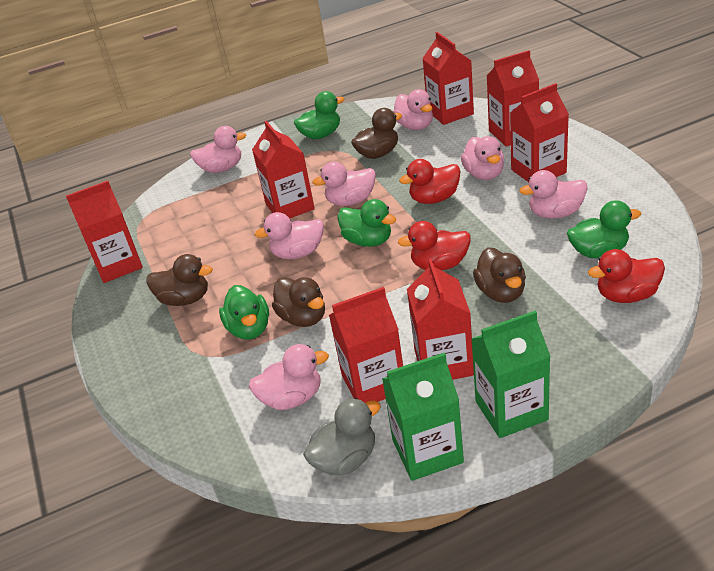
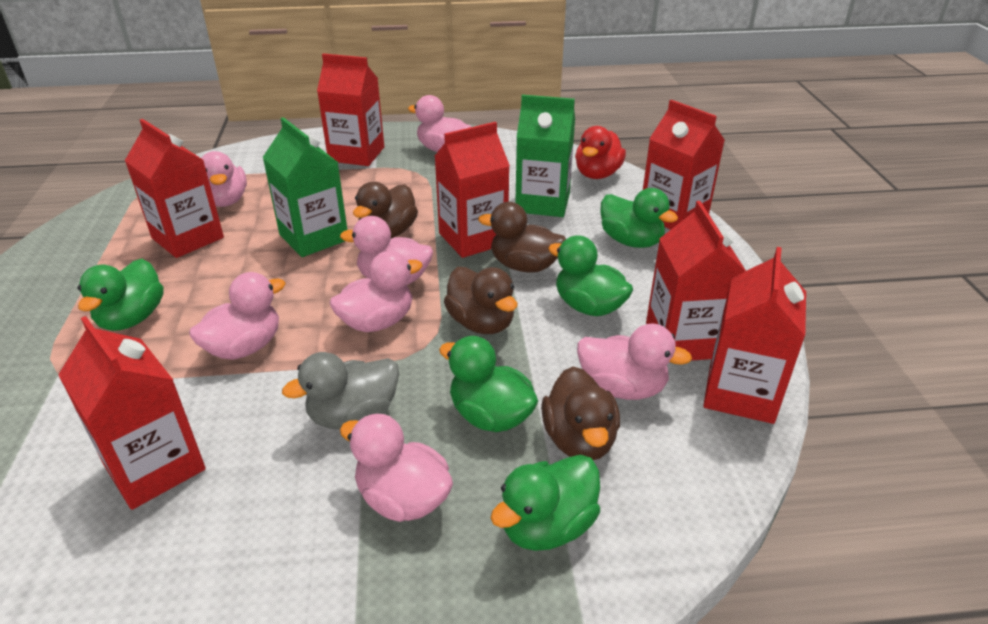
green duck: 4 -> 5
red duck: 3 -> 1

